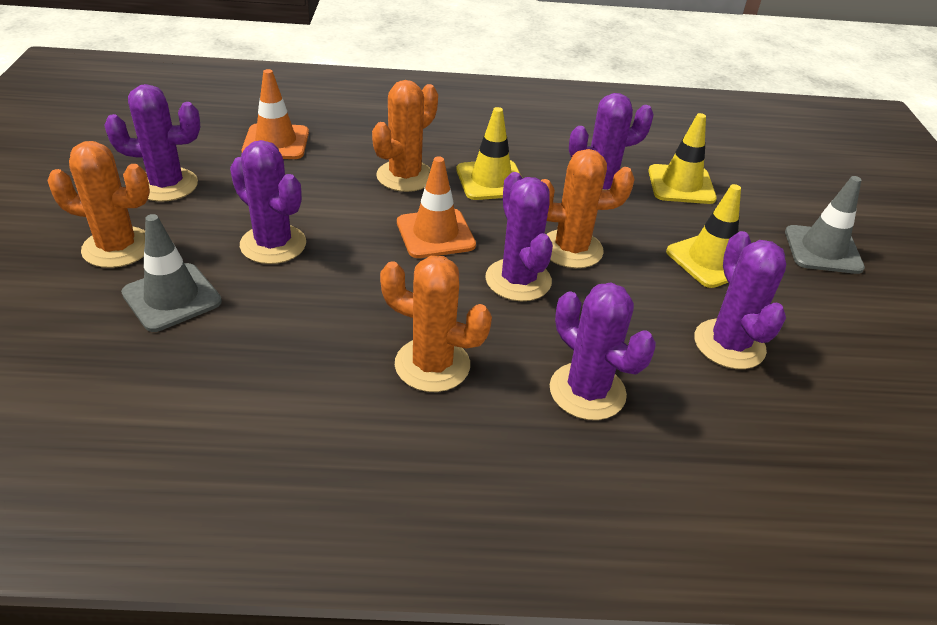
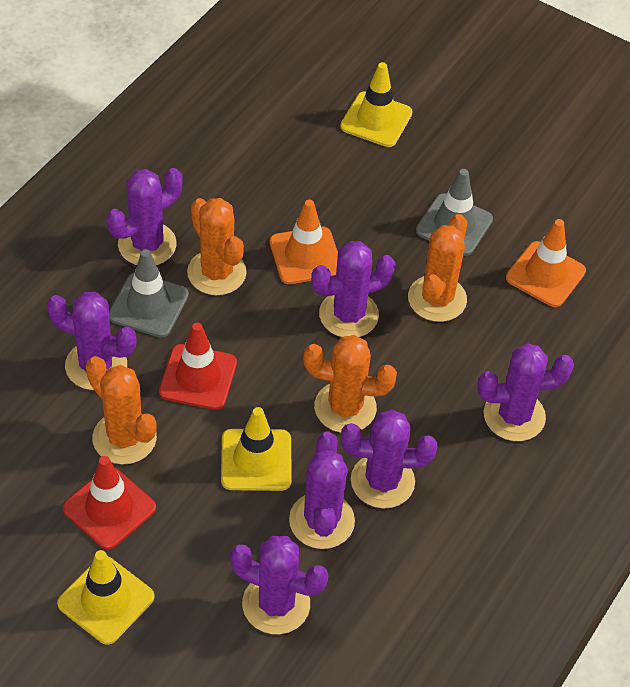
purple cactus: 6 -> 7
red traffic cone: 0 -> 2

